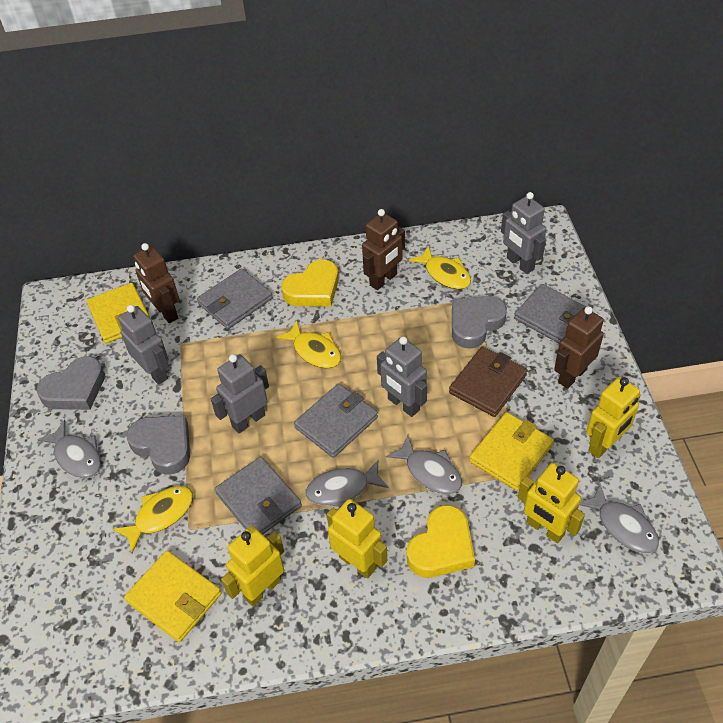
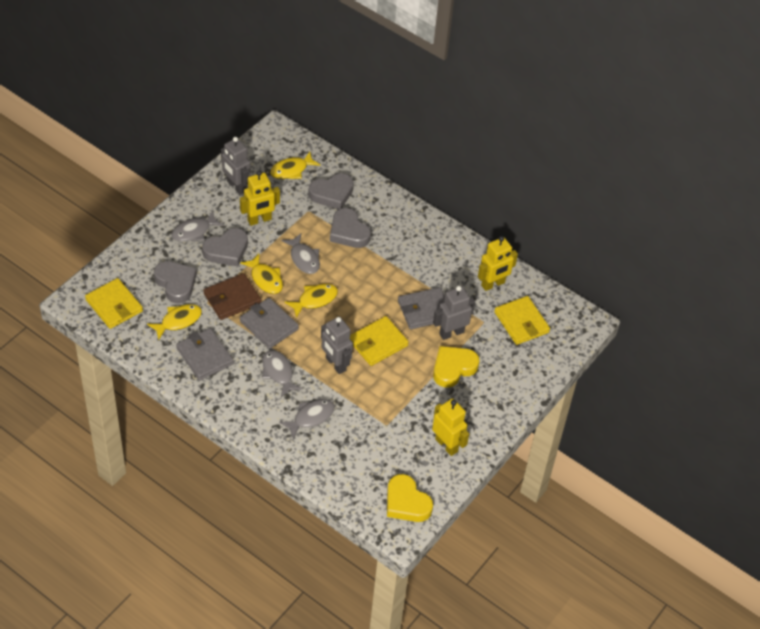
brown robot: 3 -> 0
grey heart: 3 -> 4
grey robot: 4 -> 3
grey wallet: 4 -> 3
yellow fish: 3 -> 4
yellow robot: 4 -> 3

